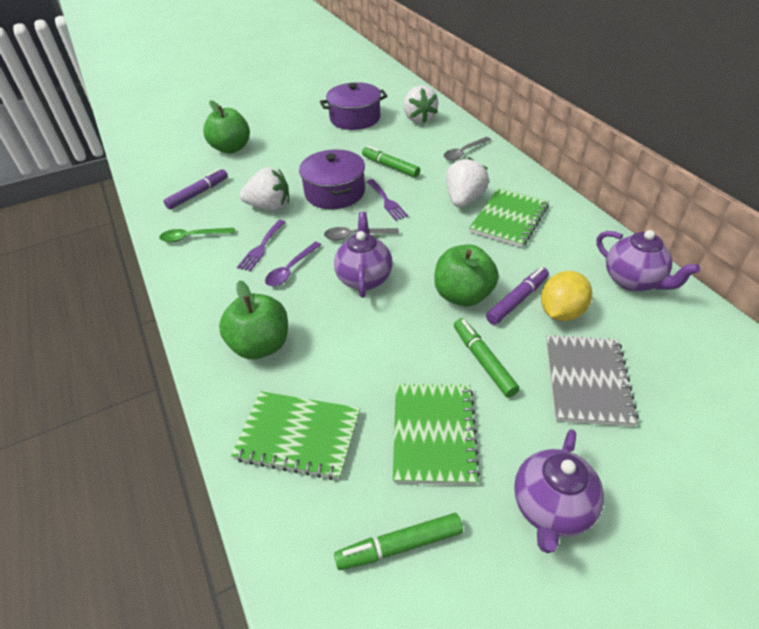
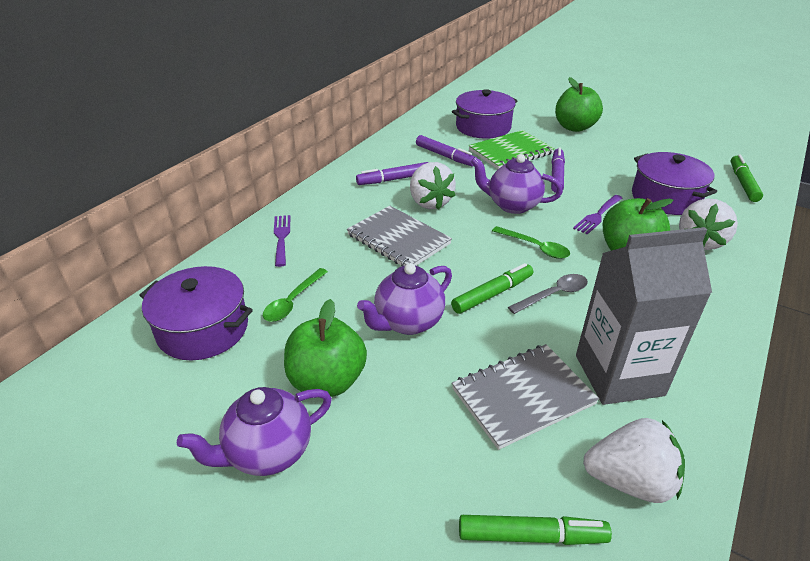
green notebook: 3 -> 1
green spoon: 1 -> 2
grey carton: 0 -> 1
grey notebook: 1 -> 2
grey spoon: 2 -> 1
purple marker: 2 -> 3
purple pot: 2 -> 3
purple spoon: 1 -> 0
yellow lemon: 1 -> 0

